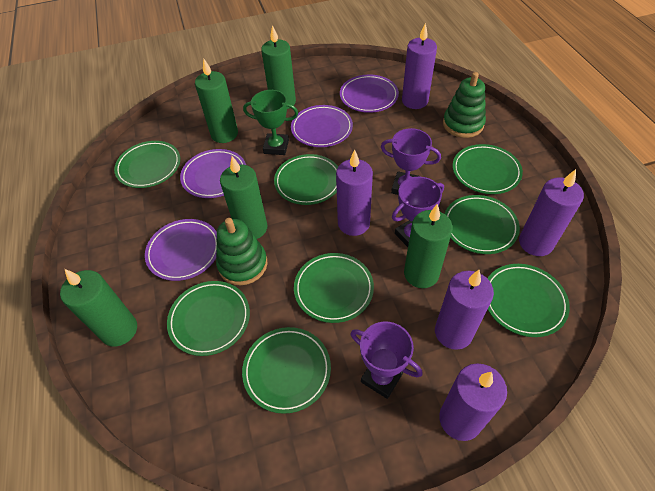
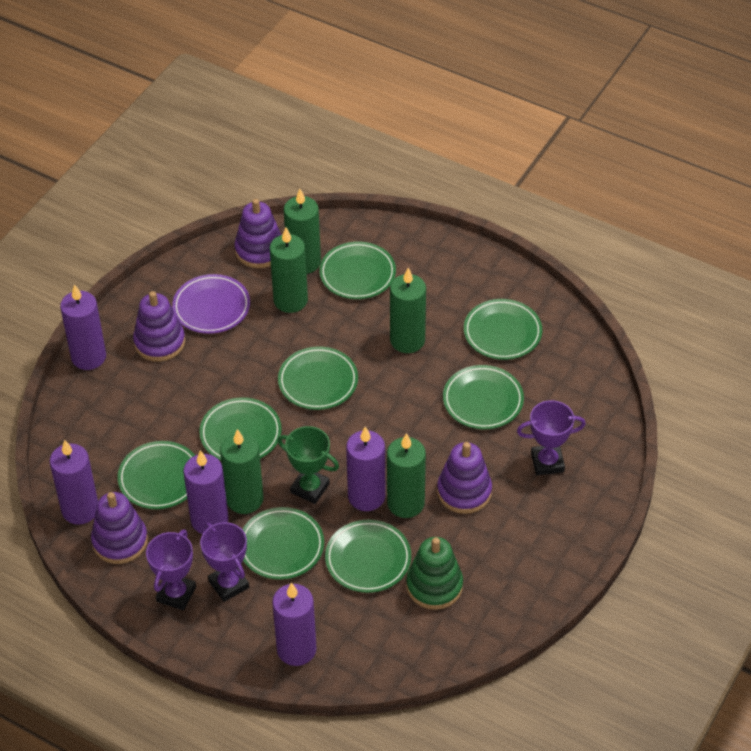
green stacking toy: 2 -> 1
purple plate: 4 -> 1
purple stacking toy: 0 -> 4

